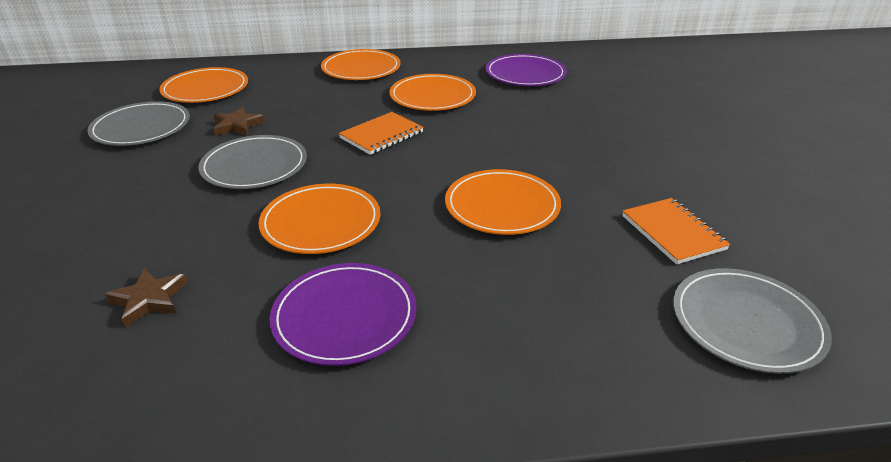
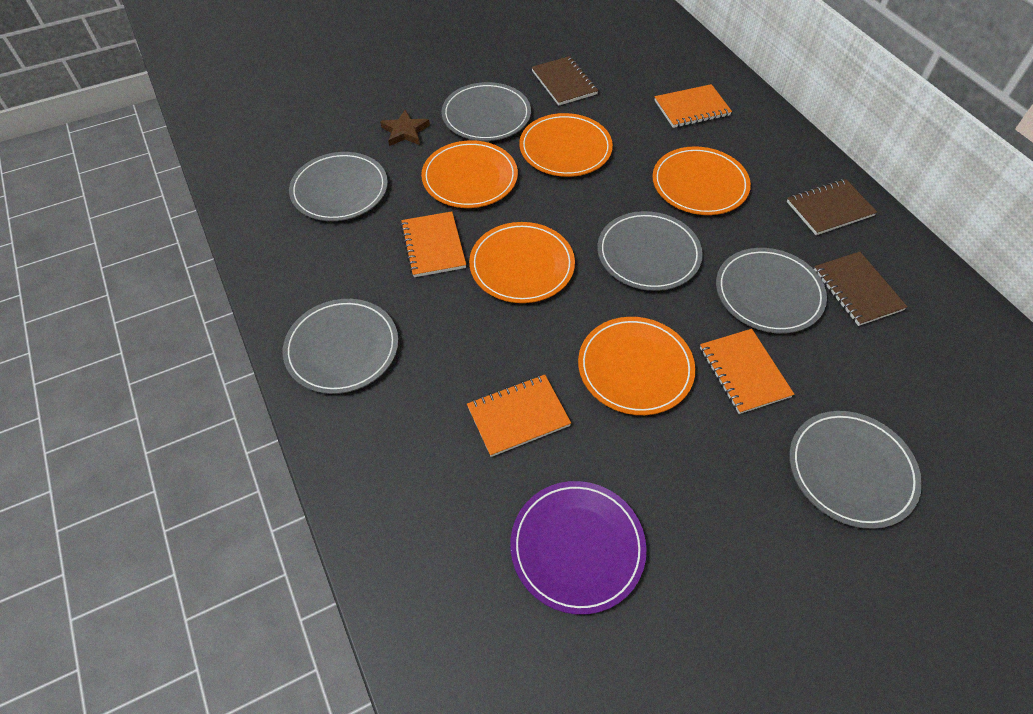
brown notebook: 0 -> 3
brown star: 2 -> 1
grey plate: 3 -> 6
orange notebook: 2 -> 4
purple plate: 2 -> 1

